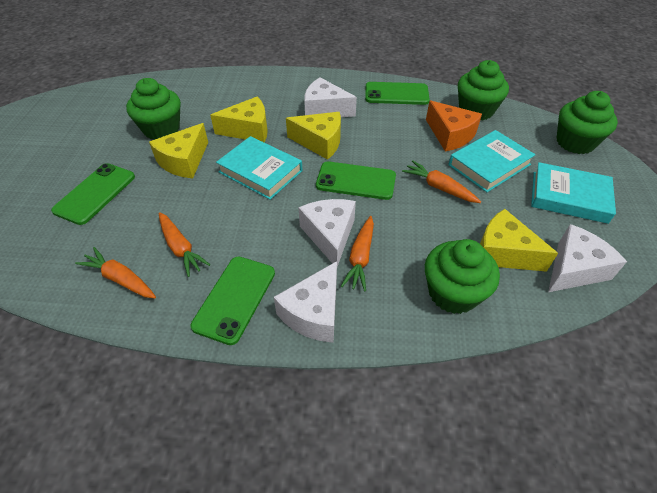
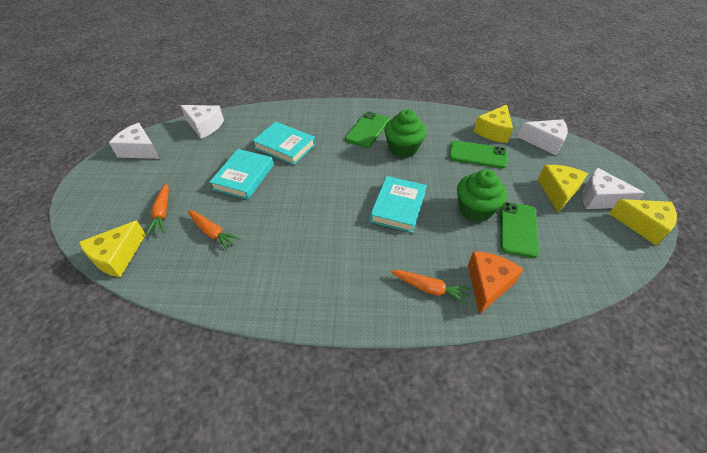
green cupcake: 4 -> 2
green phone: 4 -> 3
orange carrot: 4 -> 3

